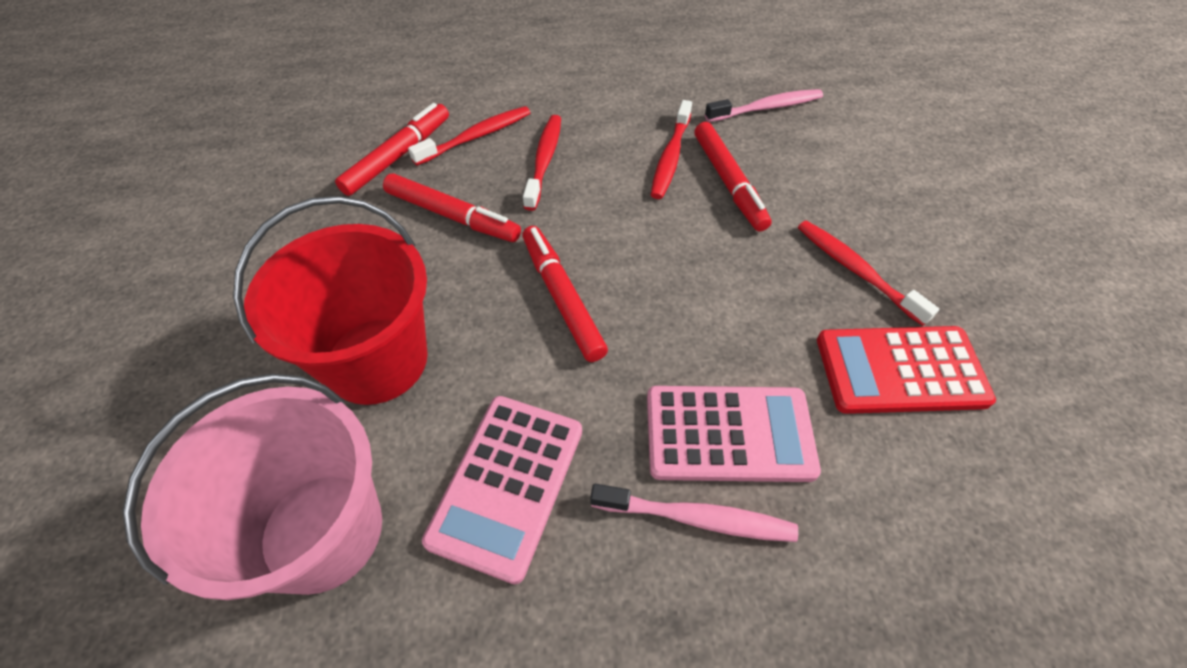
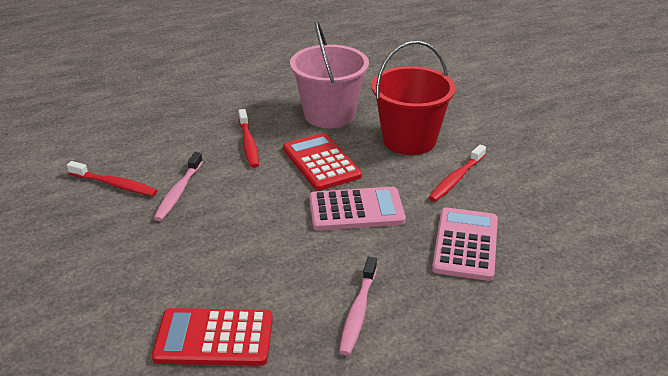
red calculator: 1 -> 2
red marker: 4 -> 0
red toothbrush: 4 -> 3

